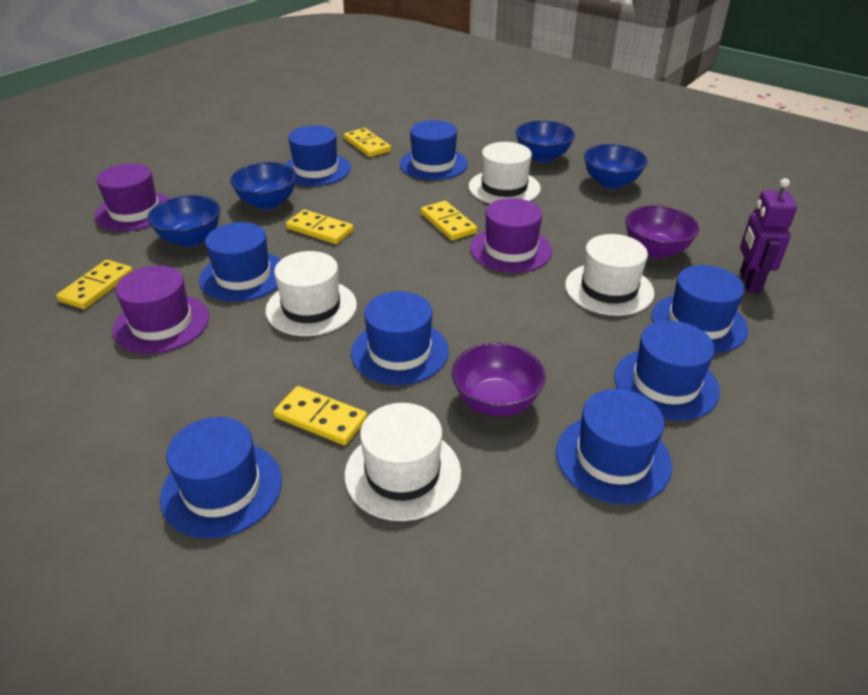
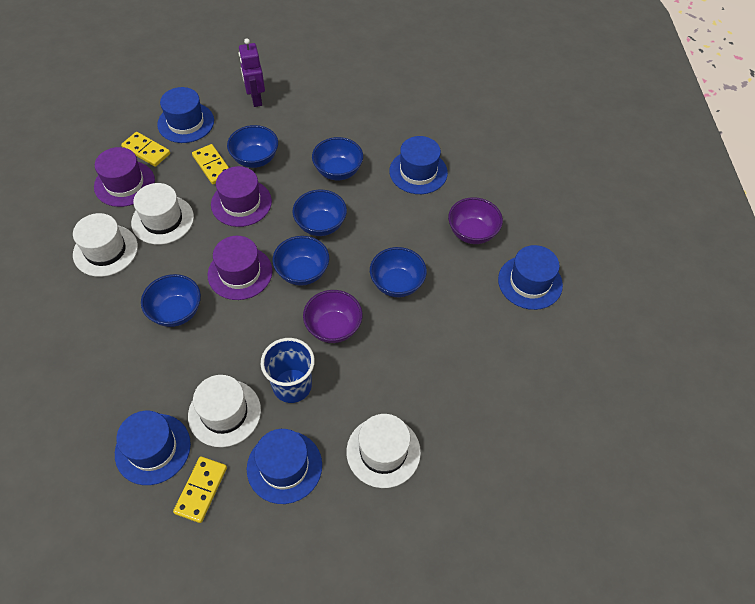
blue bowl: 4 -> 6
blue cup: 0 -> 1
blue hat: 8 -> 5
yellow domino: 5 -> 3

